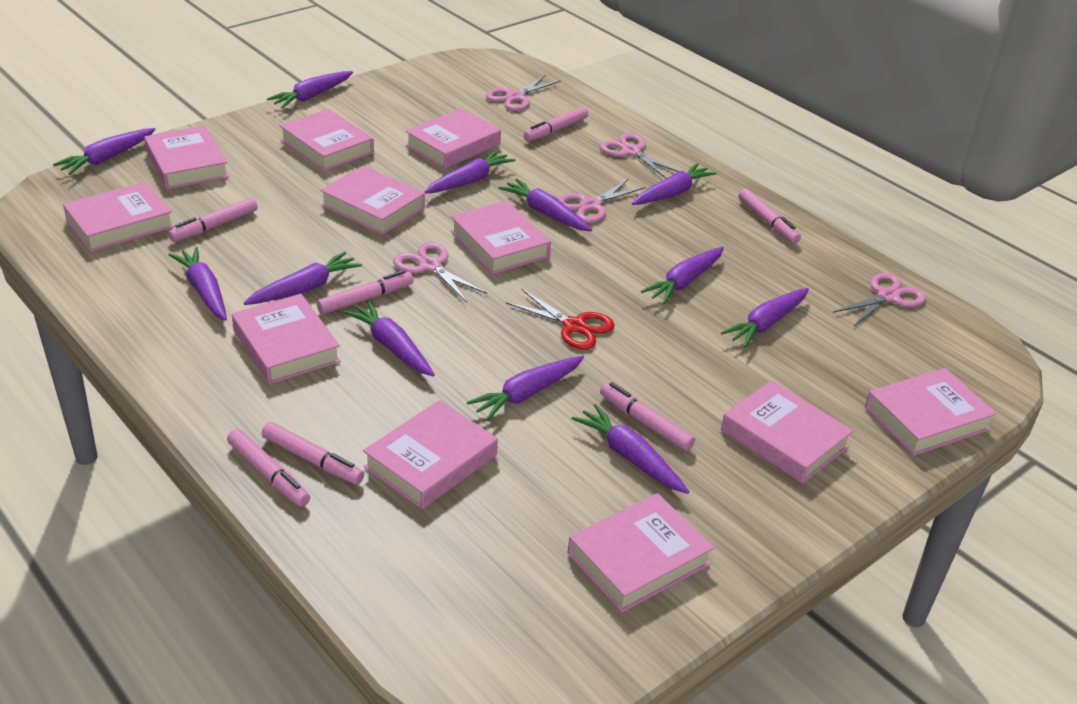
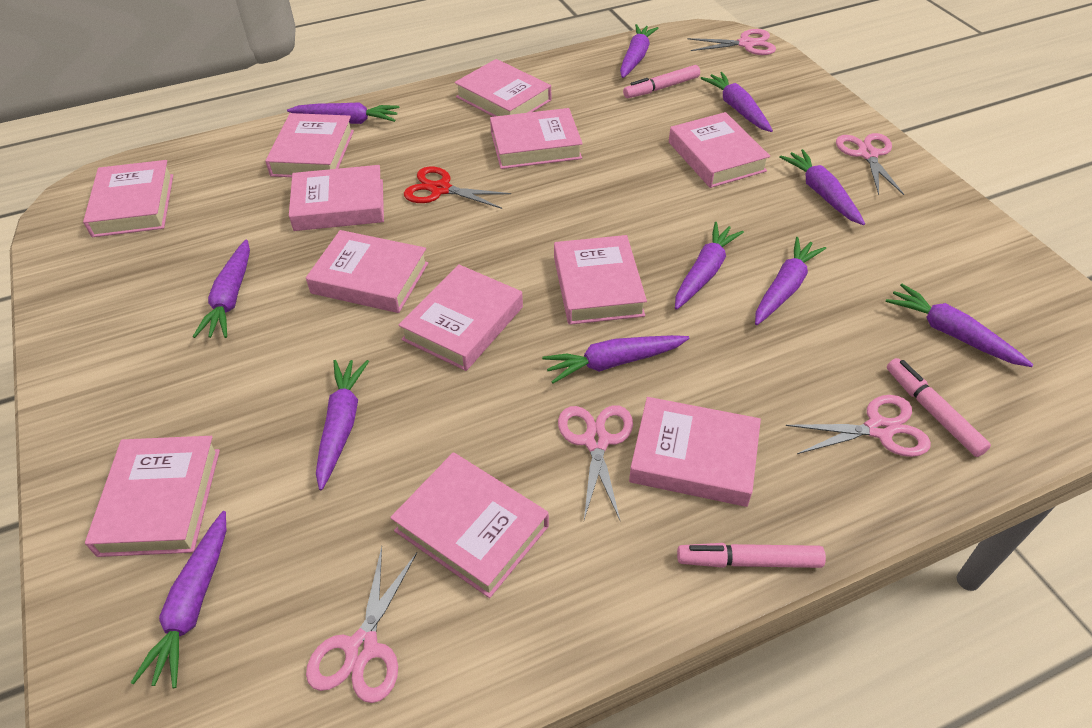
pink book: 11 -> 12
pink marker: 7 -> 3
purple carrot: 12 -> 11

